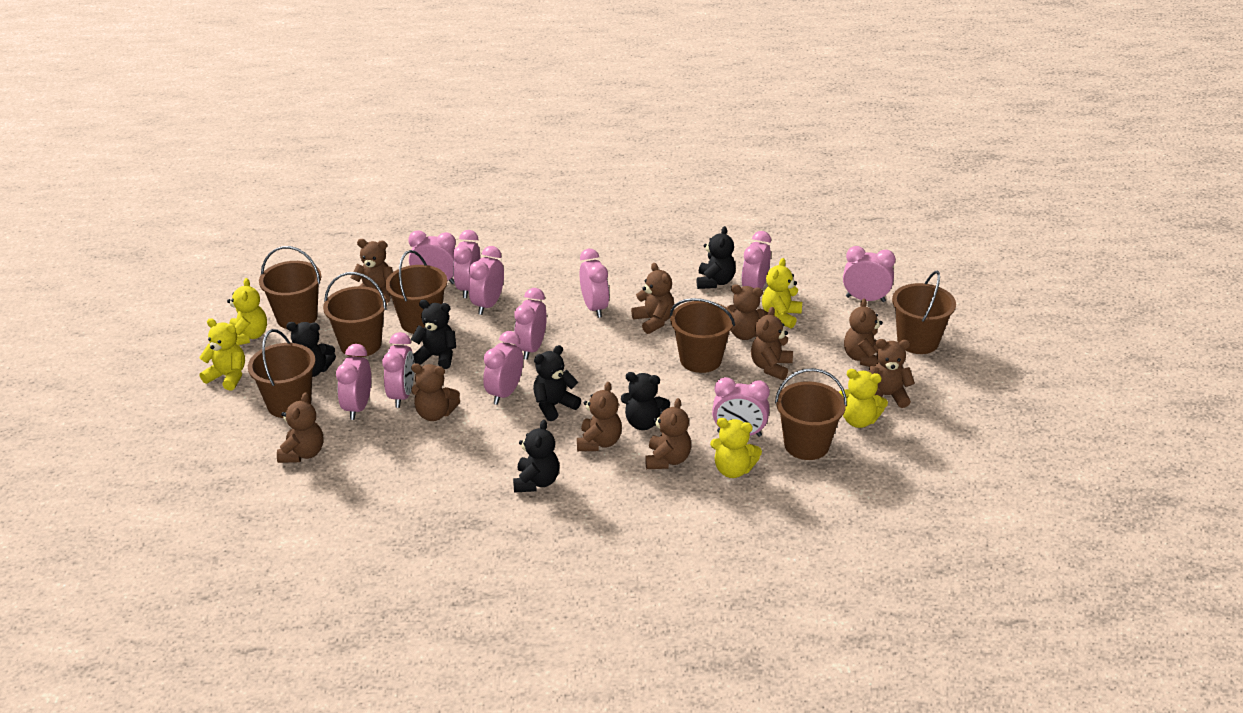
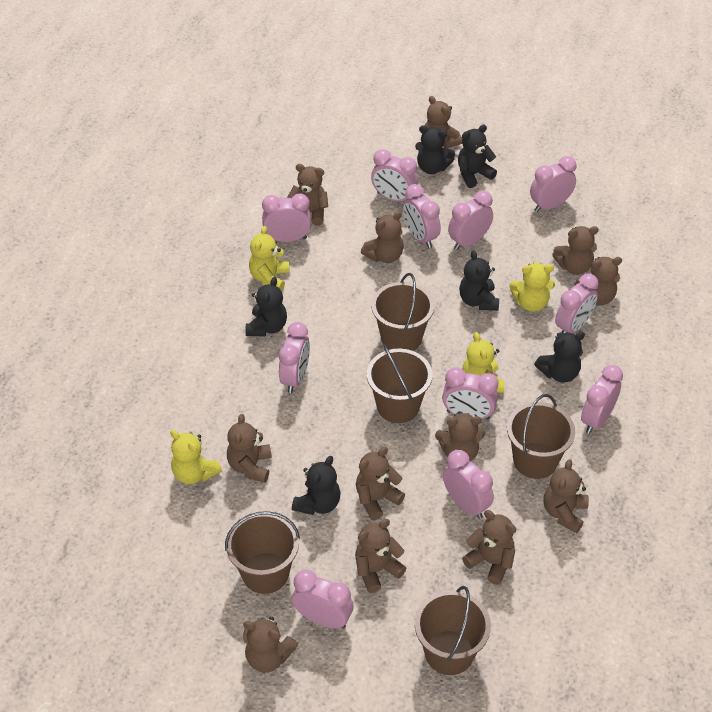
brown bucket: 7 -> 5
brown teddy bear: 10 -> 12
yellow teddy bear: 5 -> 4

